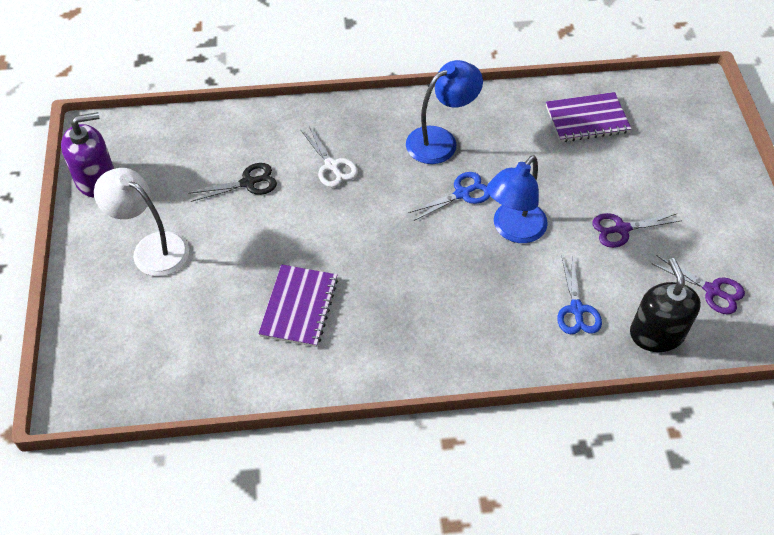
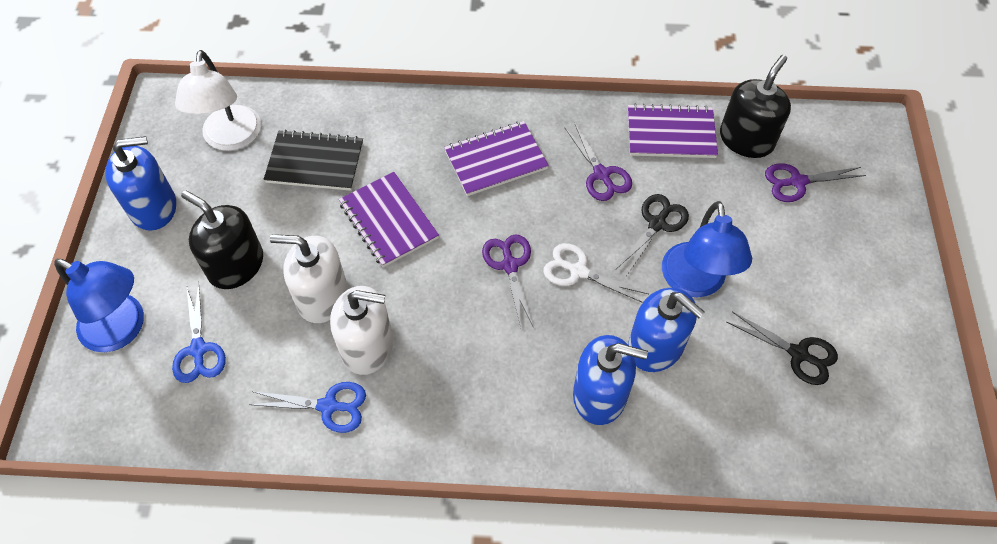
black notebook: 0 -> 1
black scissors: 1 -> 2
black soap dispenser: 1 -> 2
blue soap dispenser: 0 -> 3
purple notebook: 2 -> 3
purple scissors: 2 -> 3
purple soap dispenser: 1 -> 0
white soap dispenser: 0 -> 2

